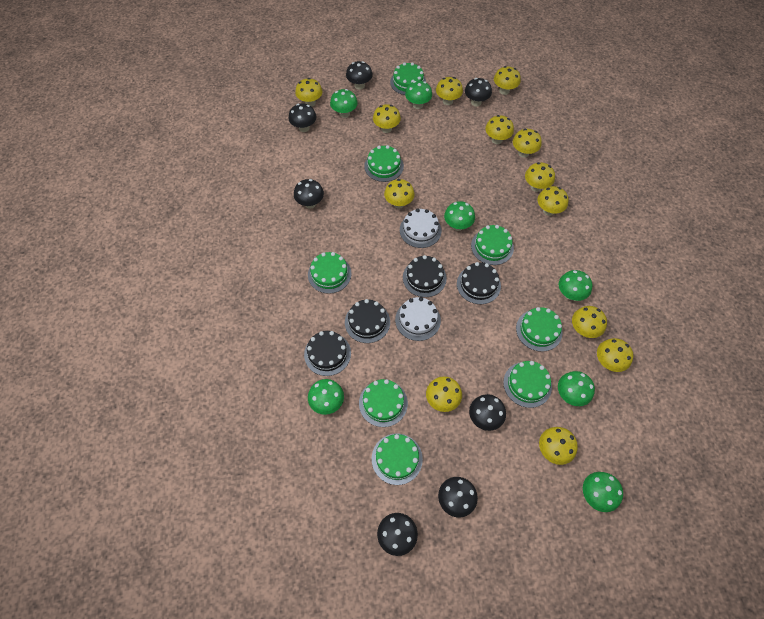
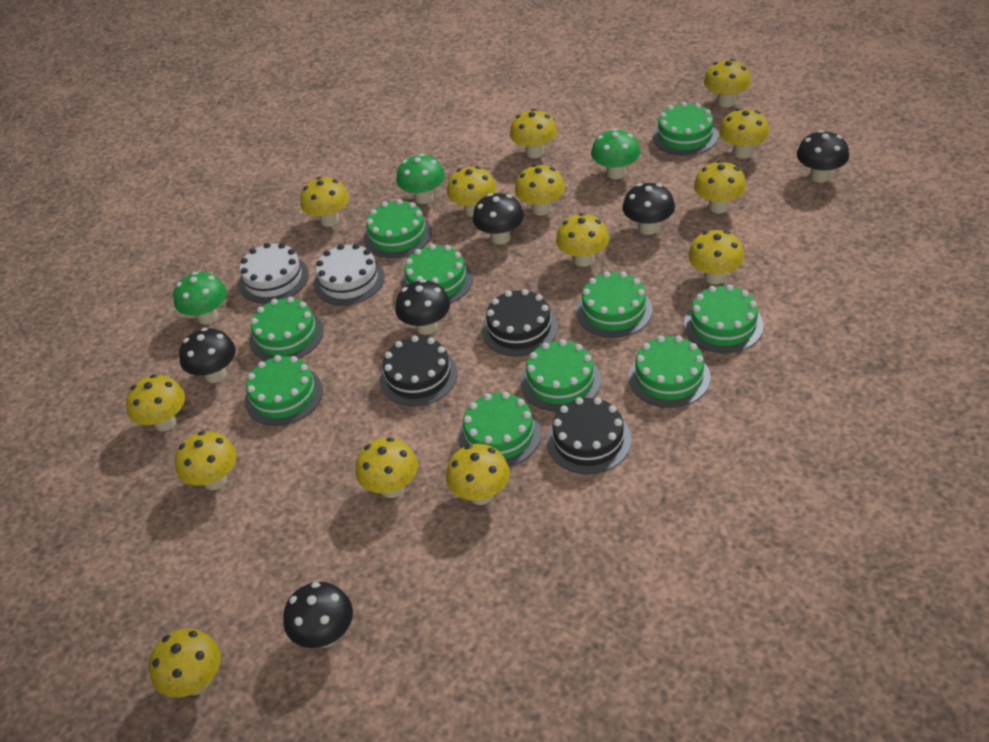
black cake: 4 -> 3
black mushroom: 7 -> 6
green cake: 8 -> 10
green mushroom: 7 -> 3
yellow mushroom: 13 -> 14

